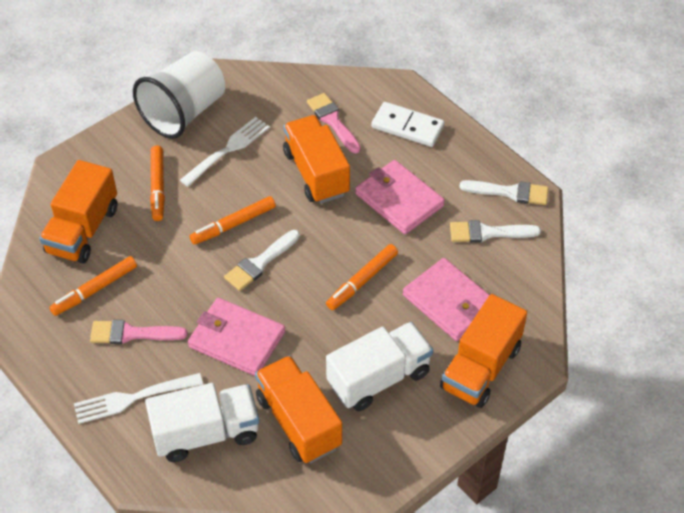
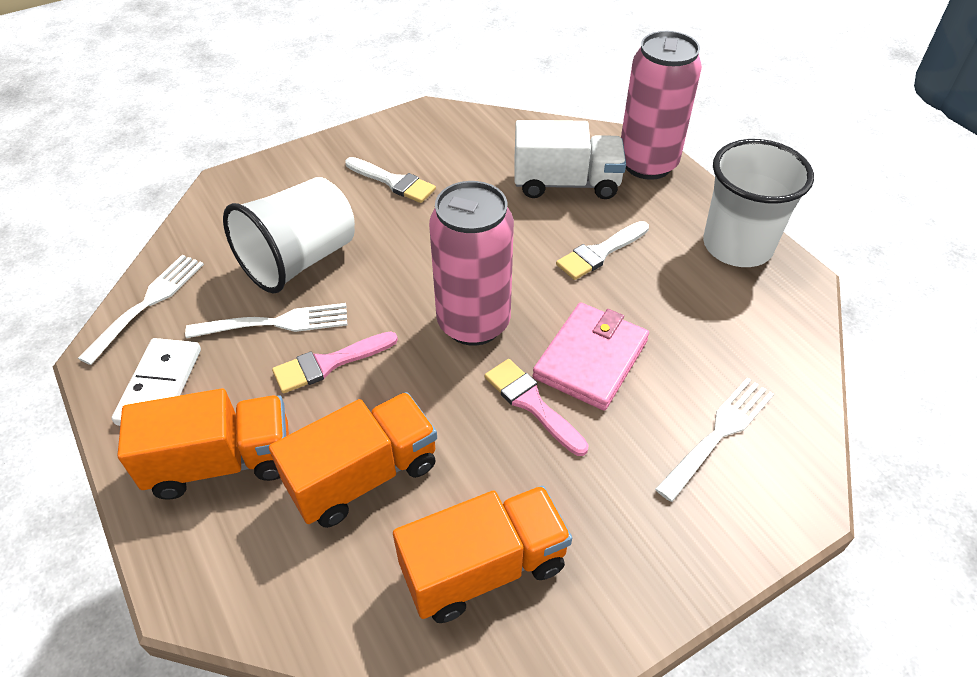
orange marker: 4 -> 0
orange truck: 4 -> 3
pink can: 0 -> 2
pink wallet: 3 -> 1
white brush: 3 -> 2
white cup: 1 -> 2
white fork: 2 -> 3
white truck: 2 -> 1

